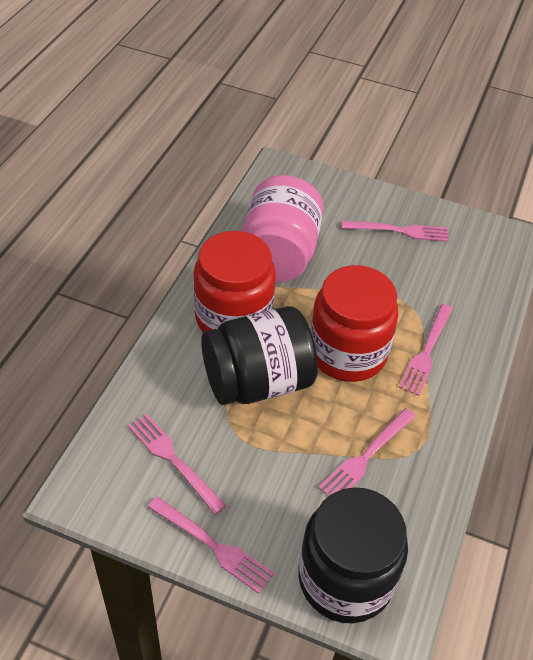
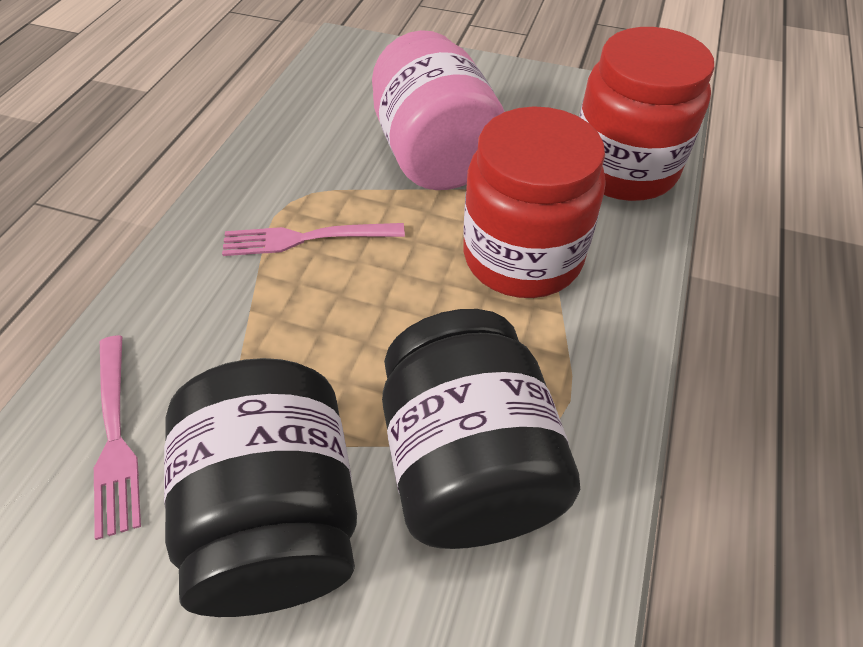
pink fork: 5 -> 2

